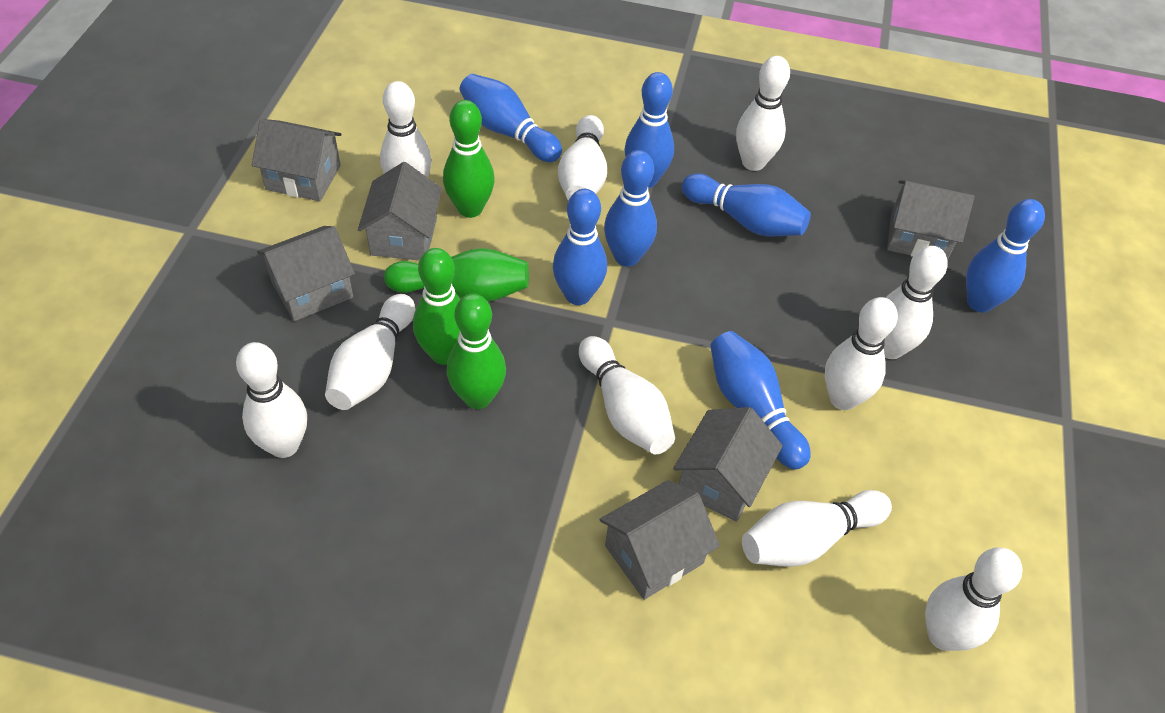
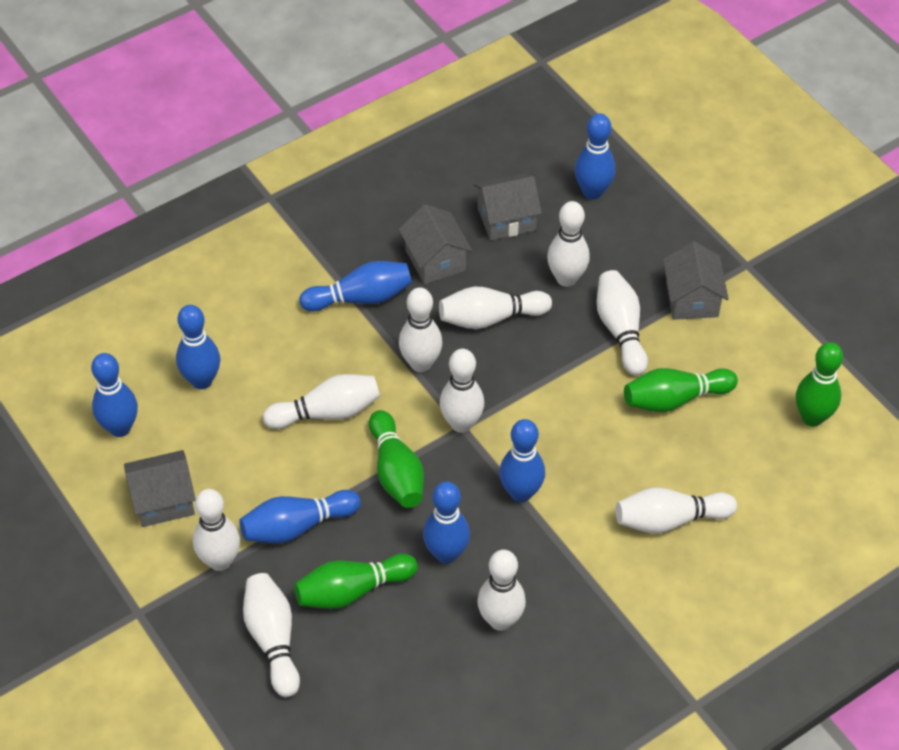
grey house: 6 -> 4

